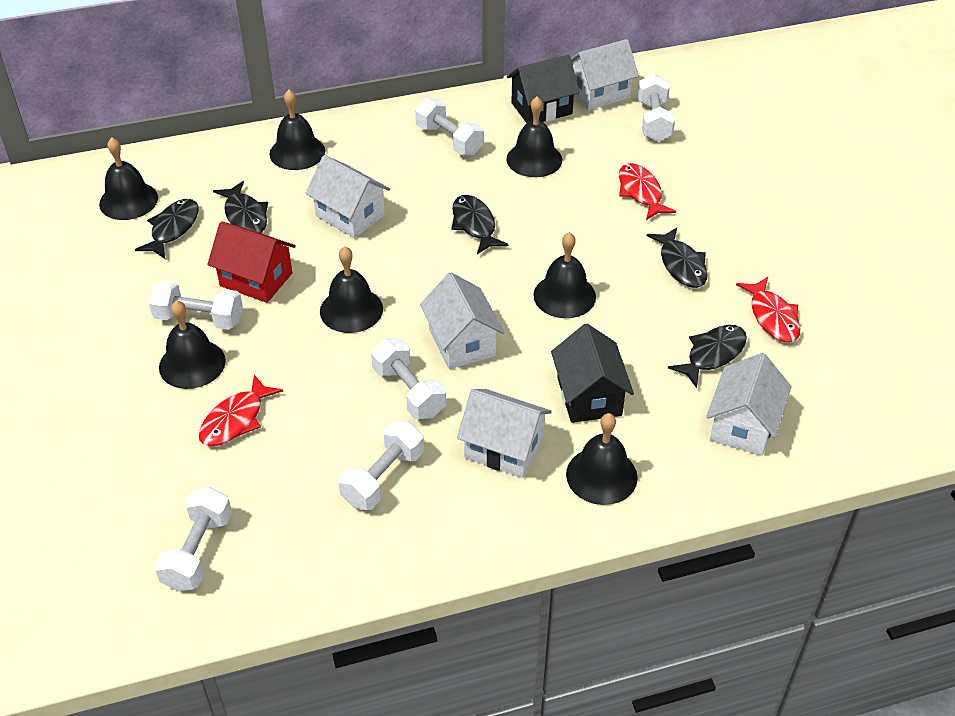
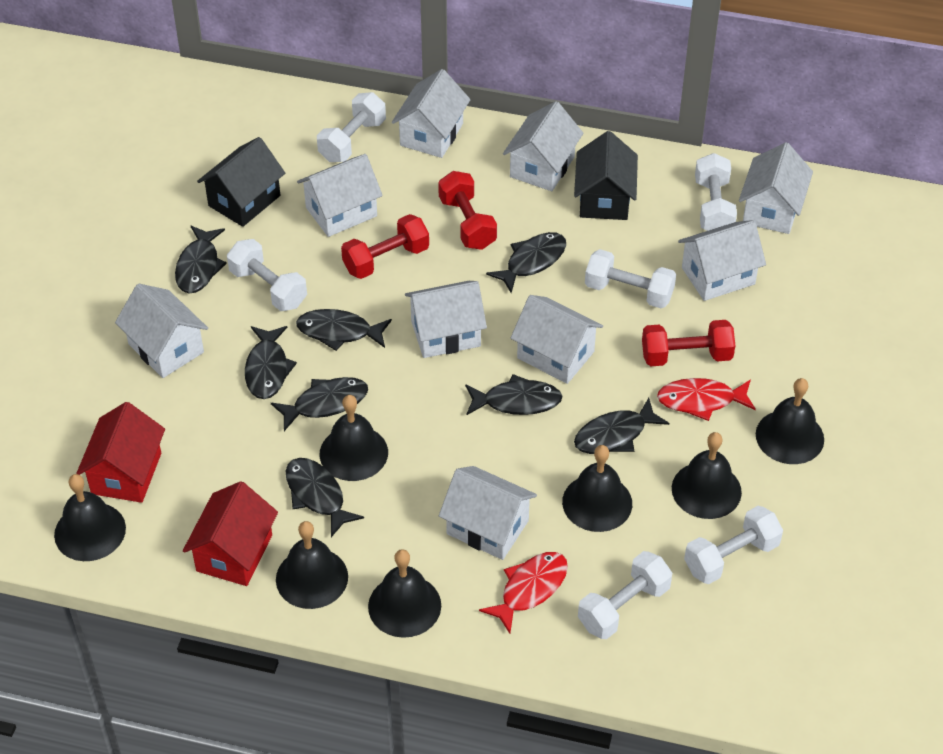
black fish: 5 -> 8
red dumbbell: 0 -> 3
red fish: 3 -> 2
red house: 1 -> 2
white house: 5 -> 9

